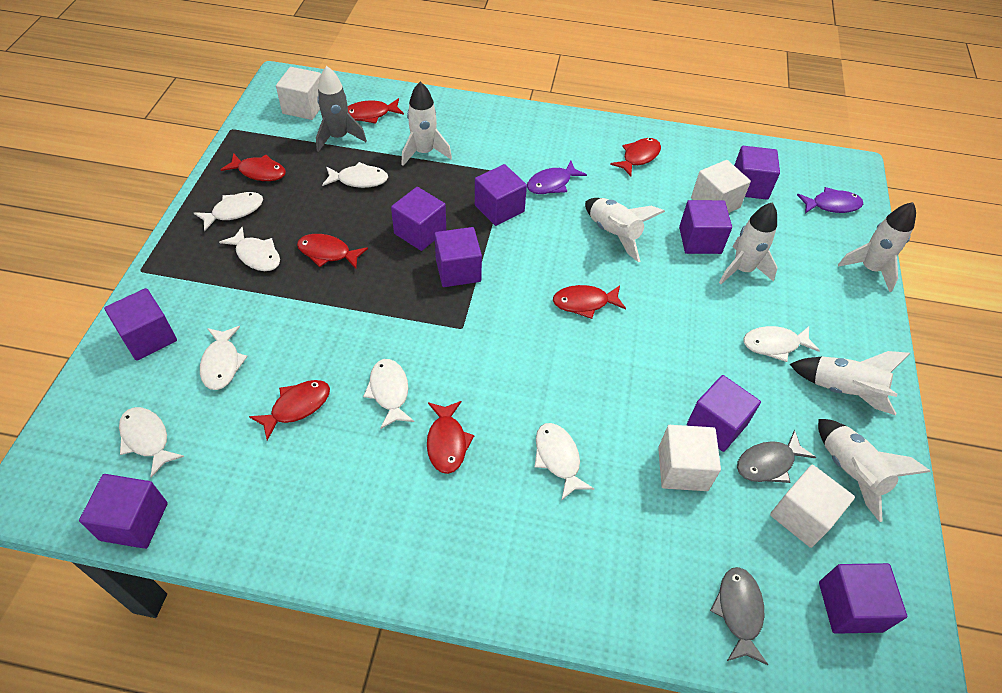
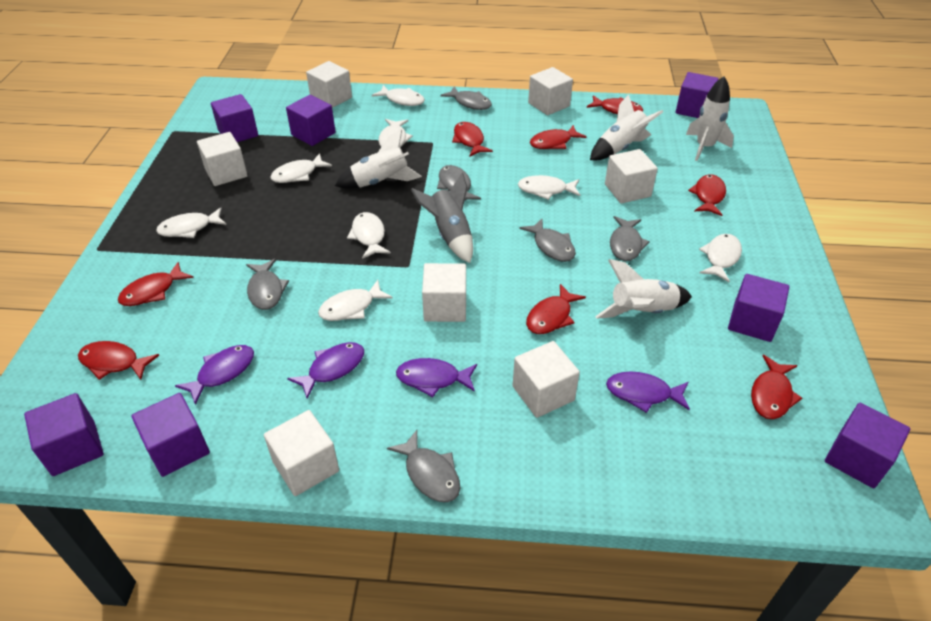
grey fish: 2 -> 6
purple cube: 9 -> 7
purple fish: 2 -> 4
red fish: 7 -> 8
white cube: 4 -> 7
white rocket: 6 -> 4

